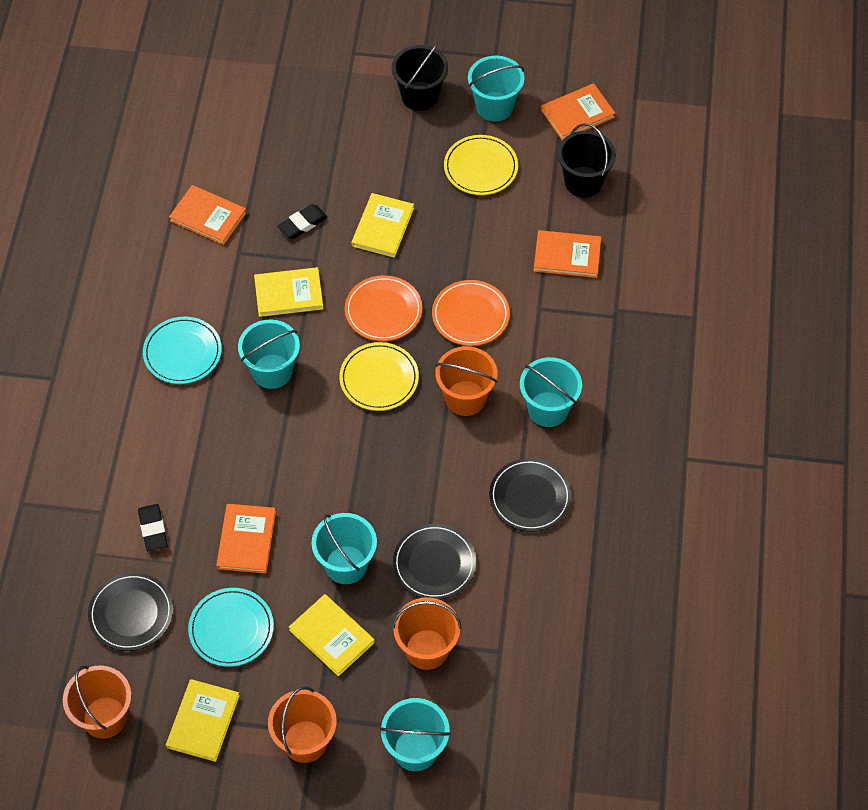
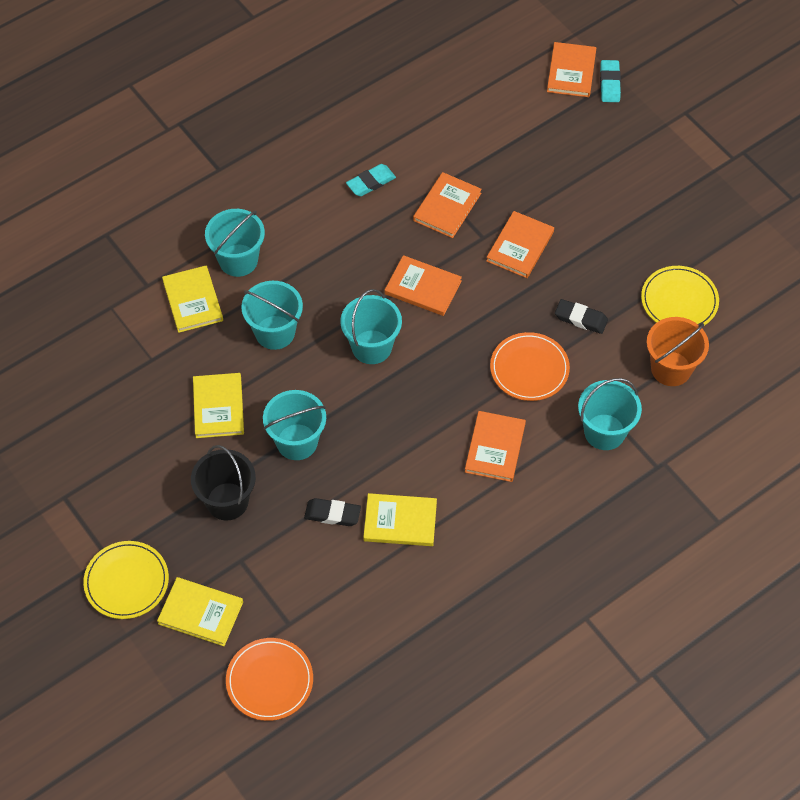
black bucket: 2 -> 1
black plate: 3 -> 0
orange book: 4 -> 5
orange bucket: 4 -> 1
turquoise eraser: 0 -> 2
turquoise plate: 2 -> 0

